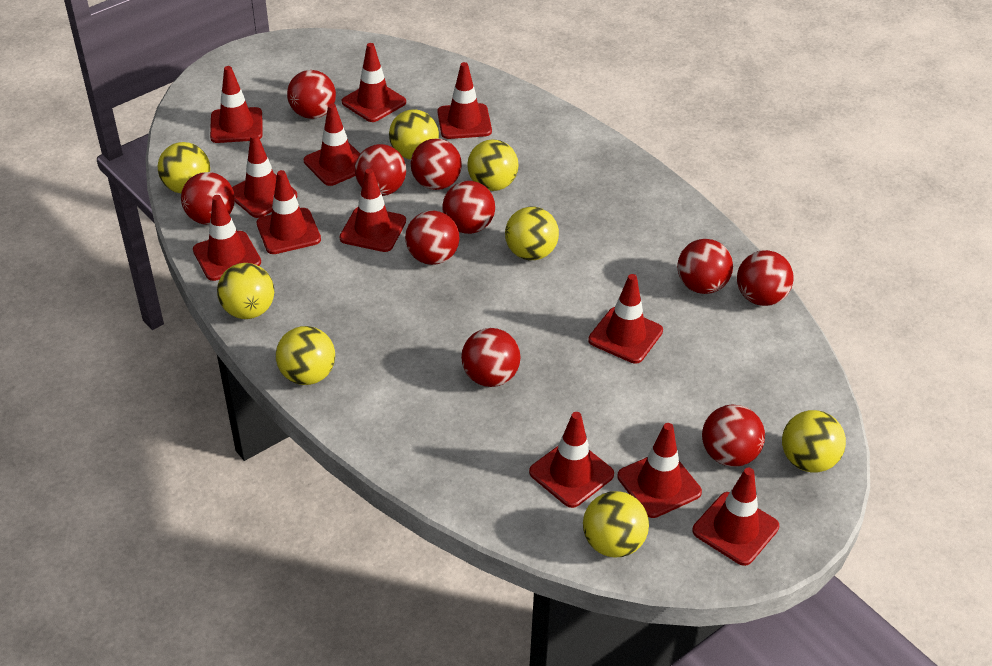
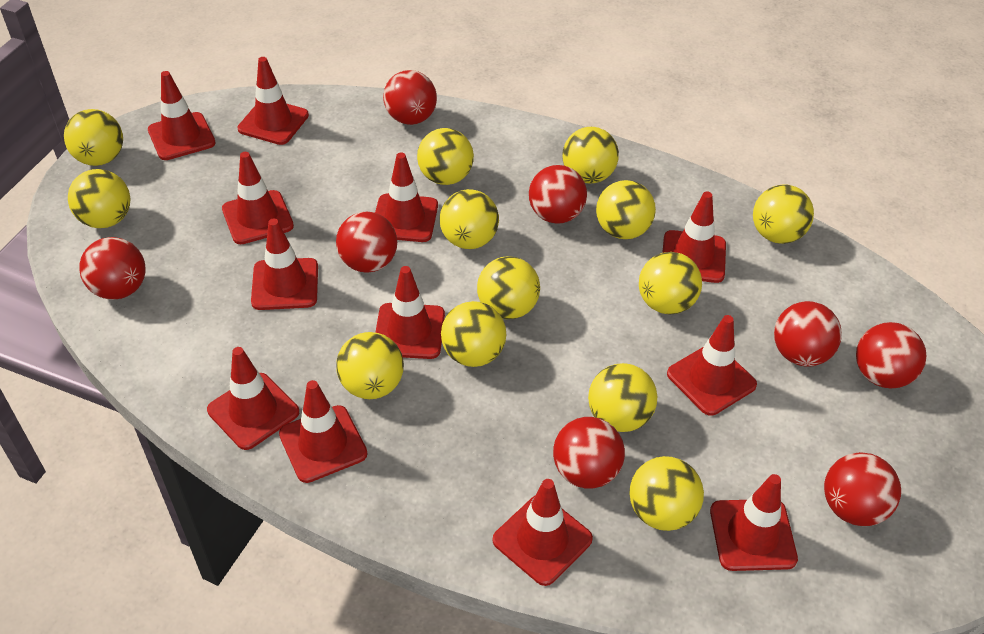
red ball: 10 -> 8
yellow ball: 8 -> 13

